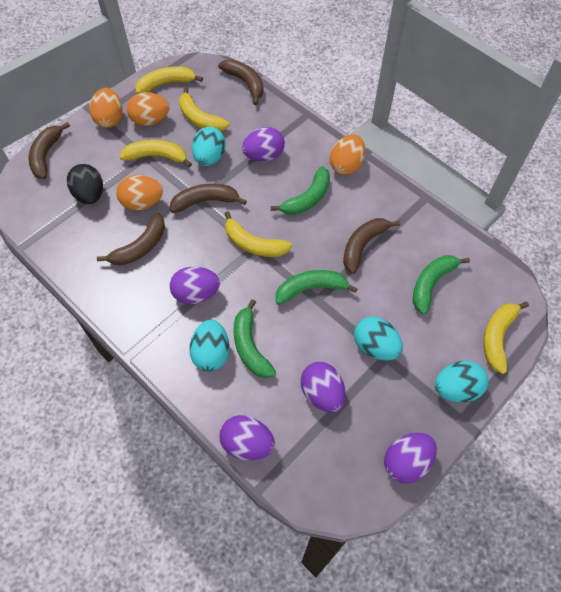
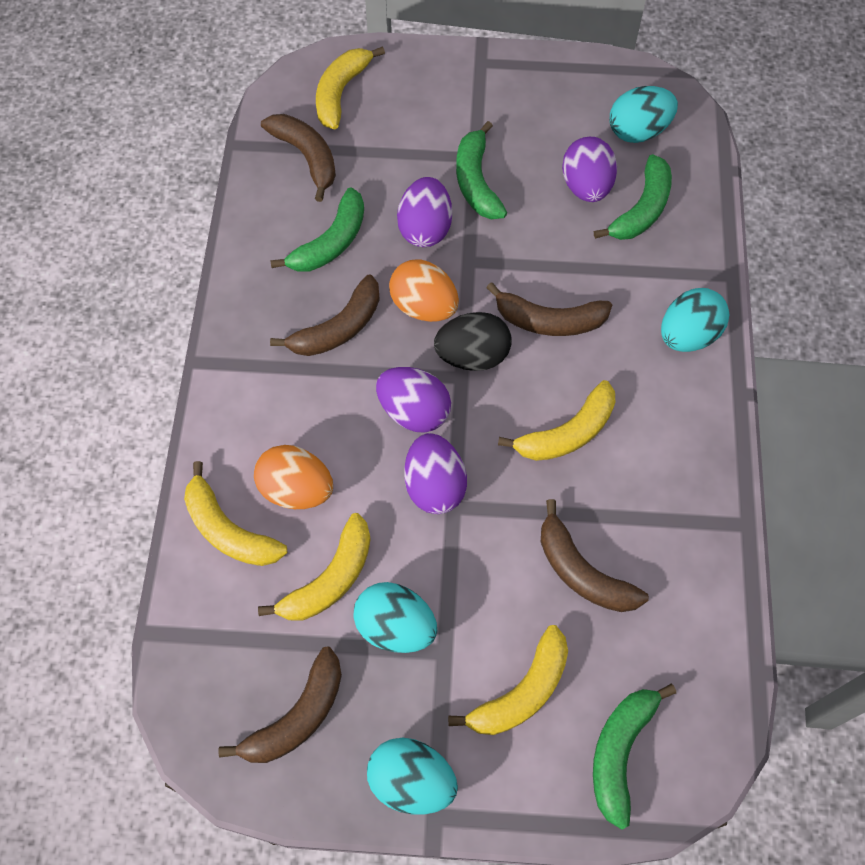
orange egg: 4 -> 2
purple egg: 5 -> 4

